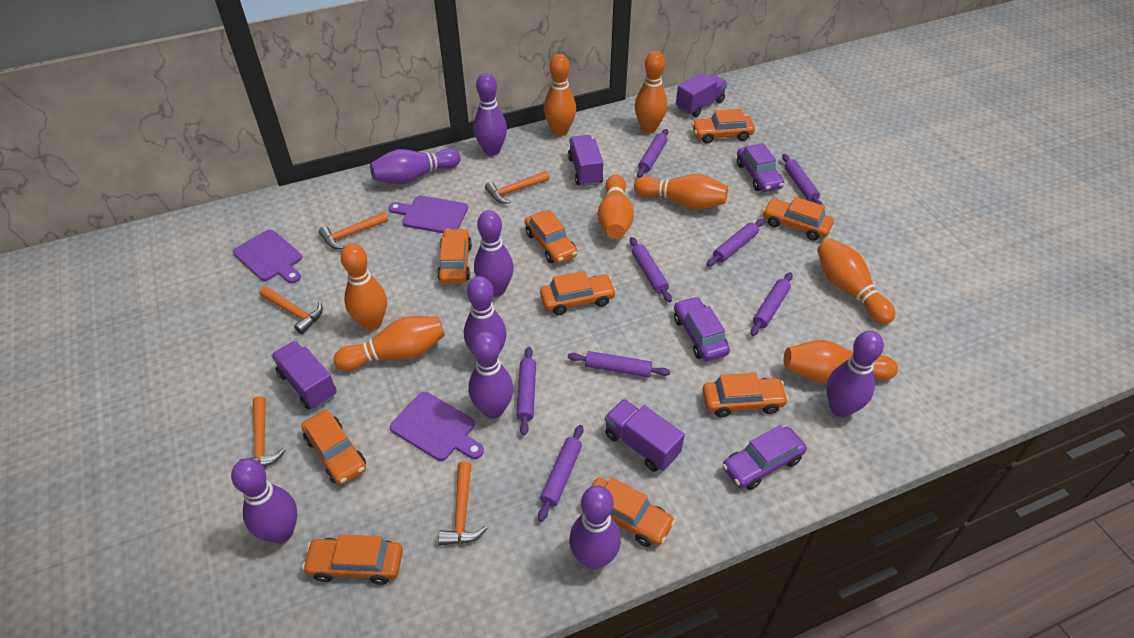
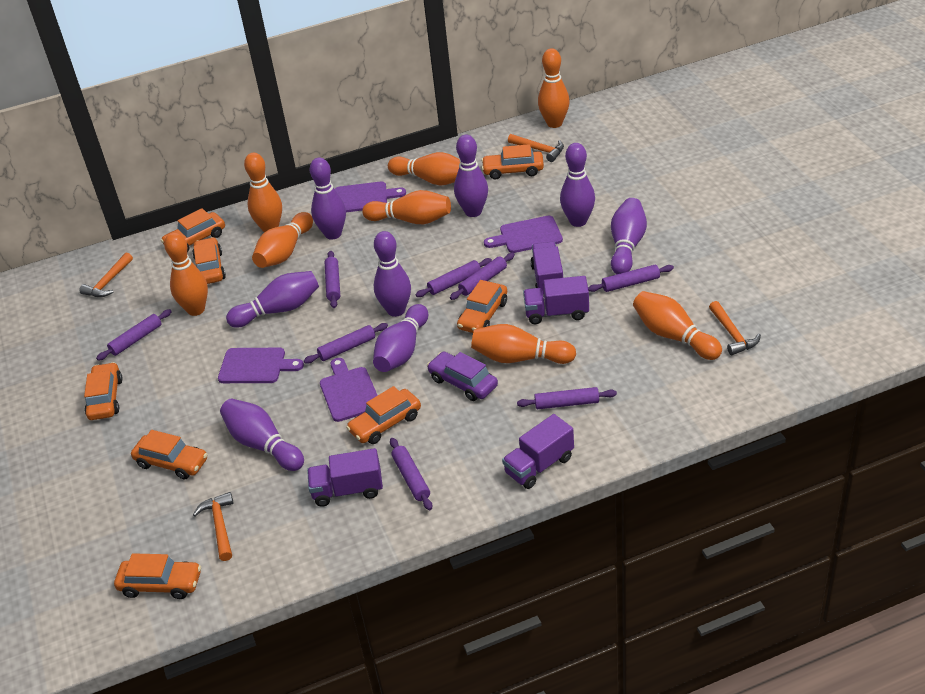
orange car: 9 -> 8
orange hammer: 5 -> 4
purple car: 3 -> 1
purple cutting board: 3 -> 4

